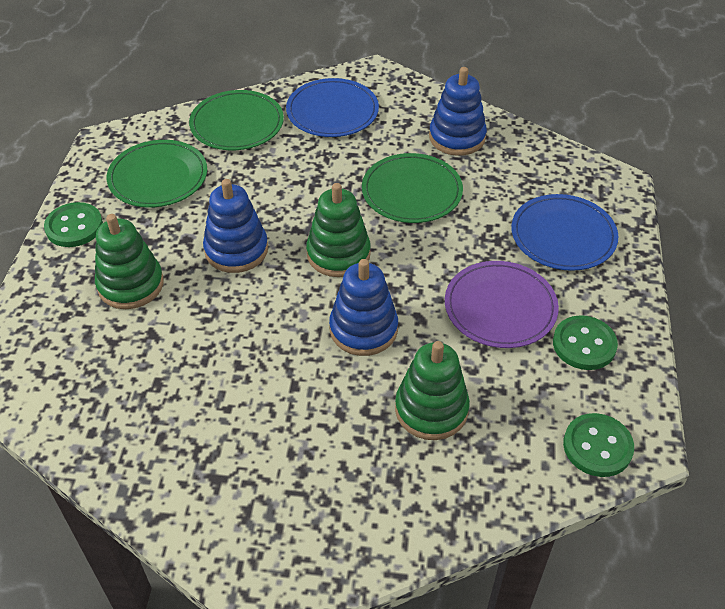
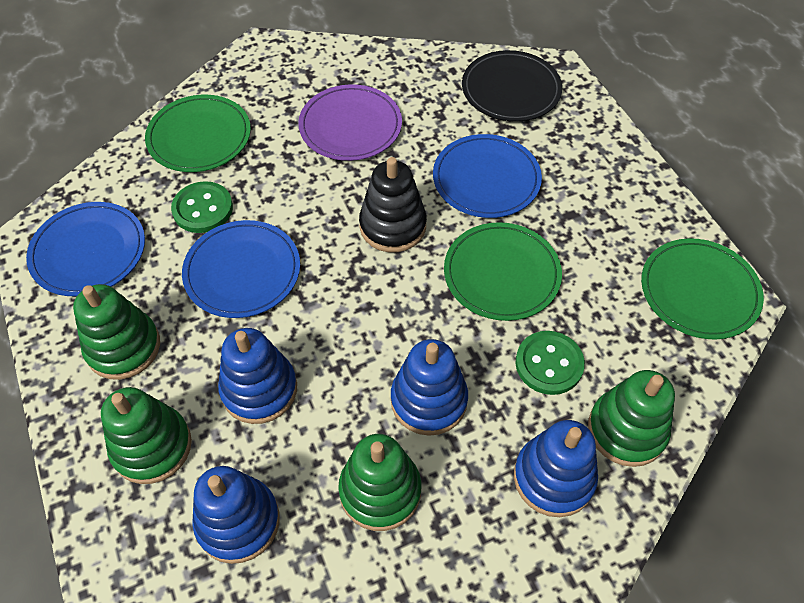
black plate: 0 -> 1
black stacking toy: 0 -> 1
blue plate: 2 -> 3
blue stacking toy: 3 -> 4
green button: 3 -> 2
green stacking toy: 3 -> 4

